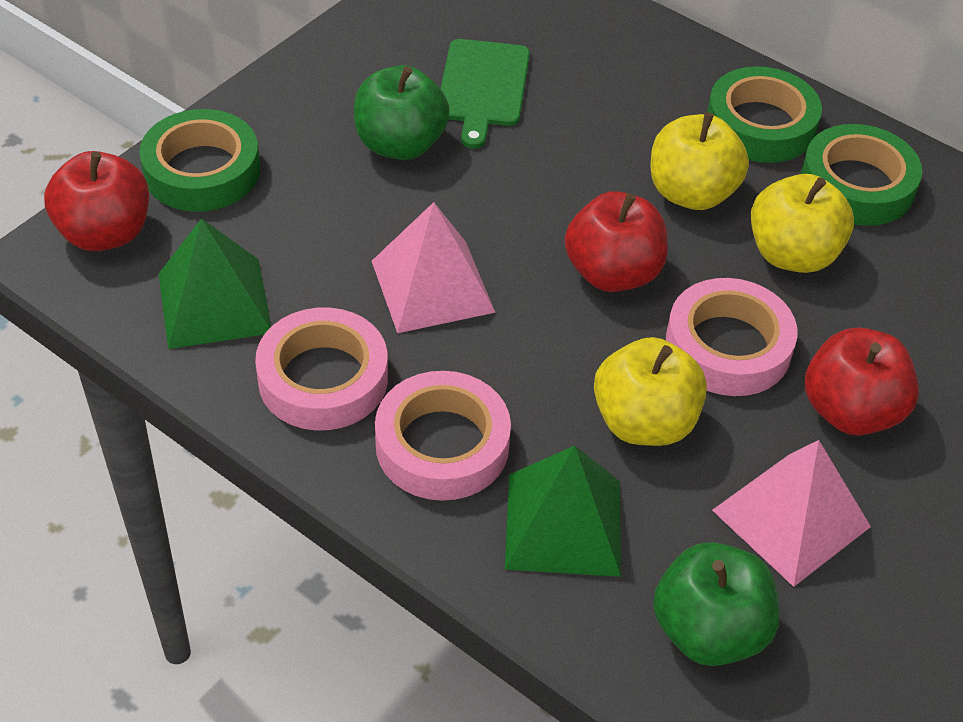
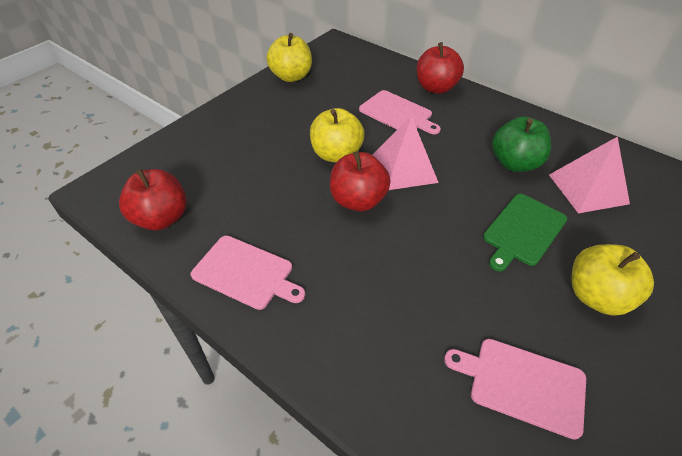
green apple: 2 -> 1
green pyramid: 2 -> 0
green tape: 3 -> 0
pink cutting board: 0 -> 3
pink tape: 3 -> 0

